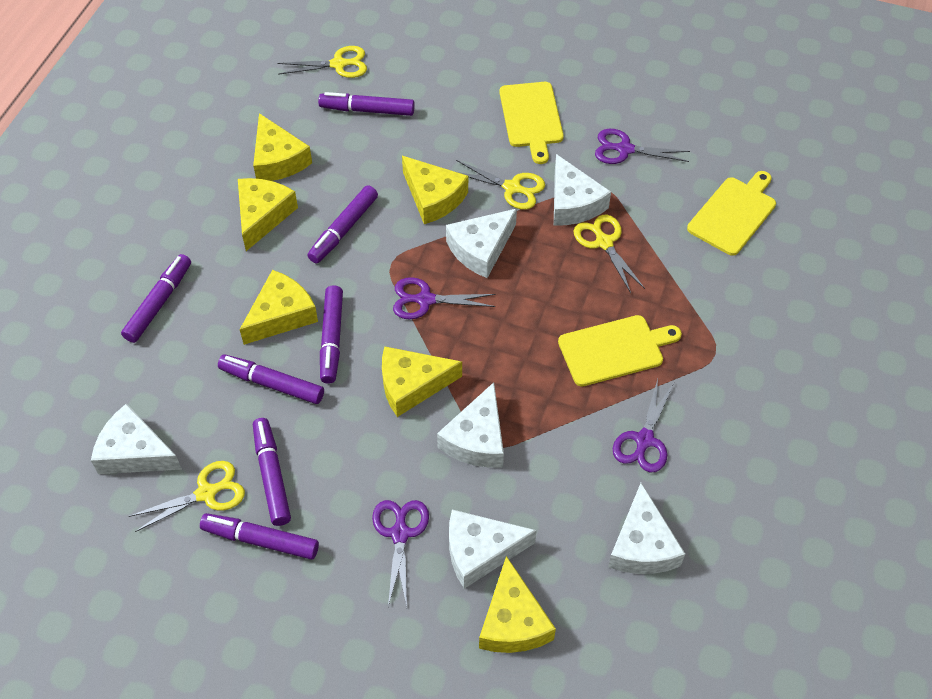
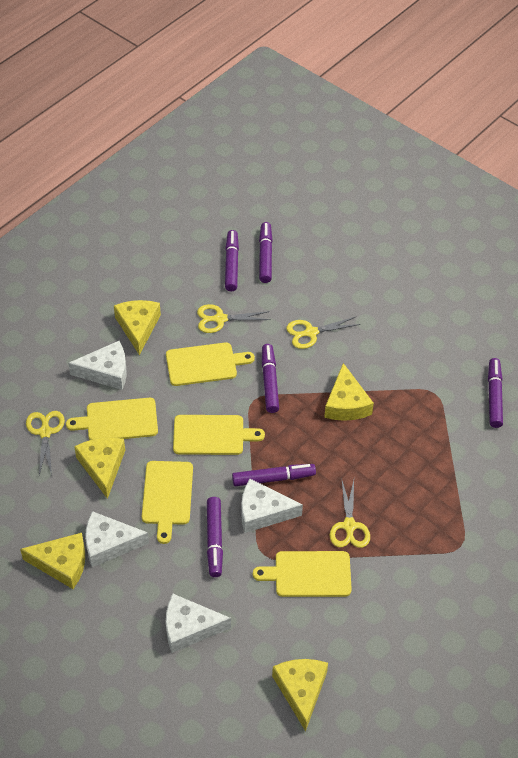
purple marker: 7 -> 6
purple scissors: 4 -> 0
white cheese: 6 -> 4
yellow cheese: 6 -> 5
yellow cutting board: 3 -> 5

